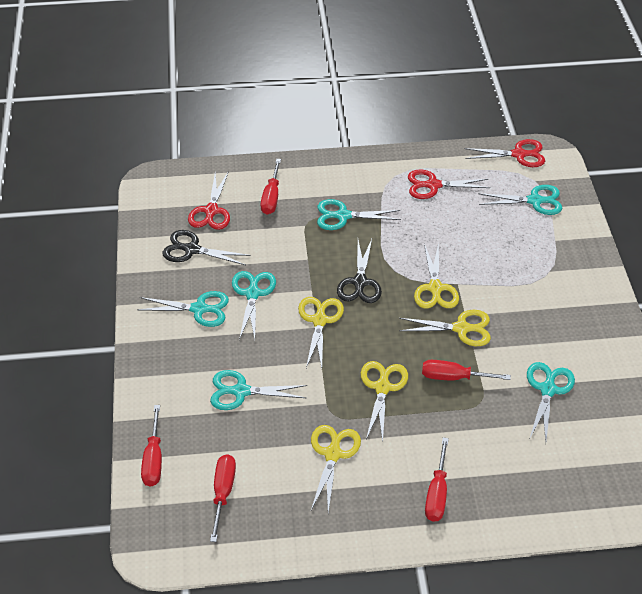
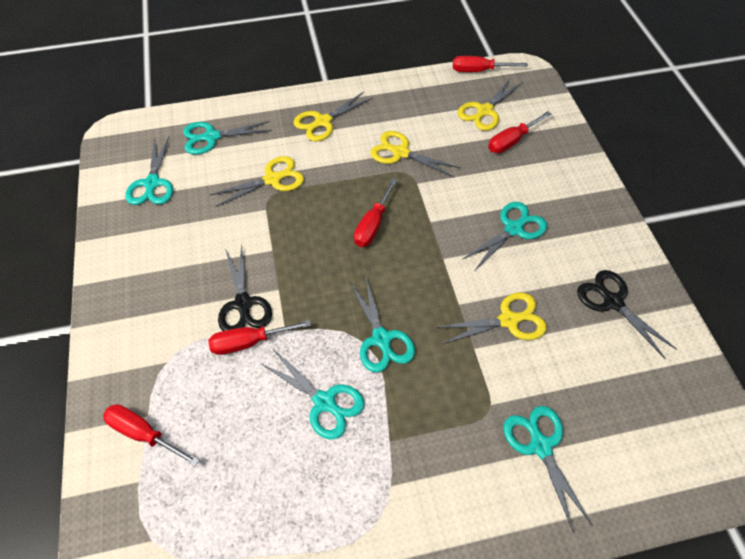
red scissors: 3 -> 0

